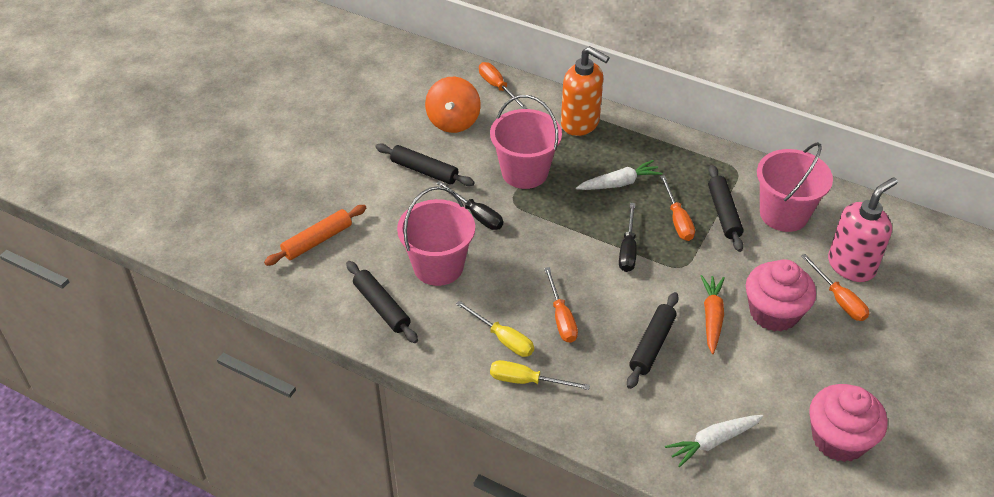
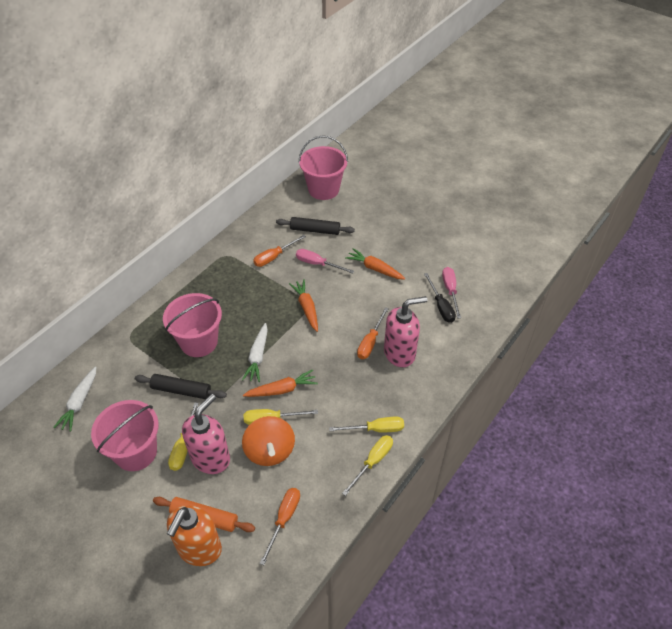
black rolling pin: 4 -> 2
black screwdriver: 2 -> 1
orange carrot: 1 -> 3
orange screwdriver: 4 -> 3
pink cupcake: 2 -> 0
pink screwdriver: 0 -> 2
pink soap dispenser: 1 -> 2
yellow screwdriver: 2 -> 4

